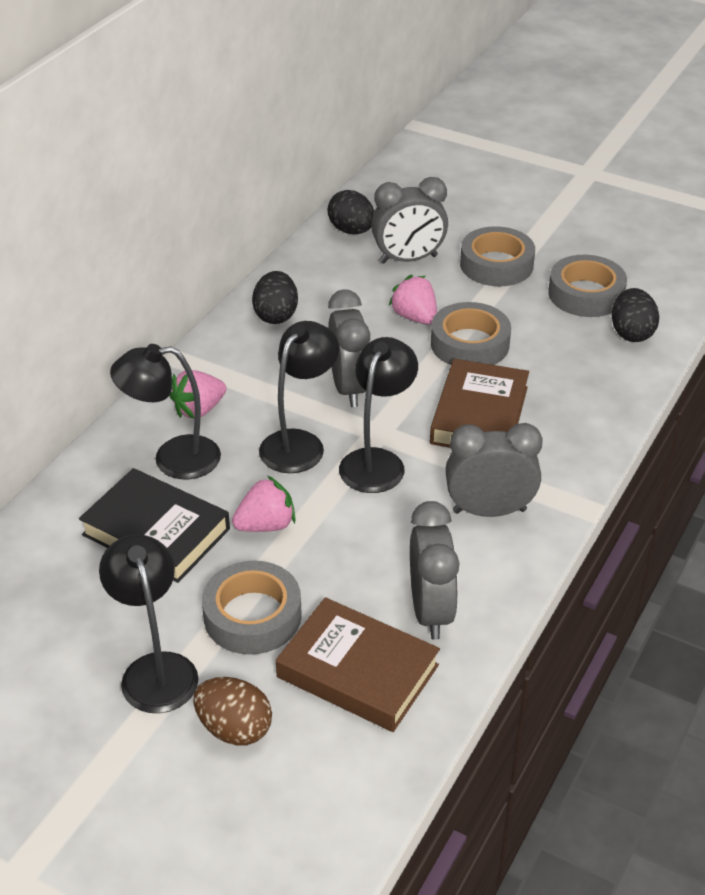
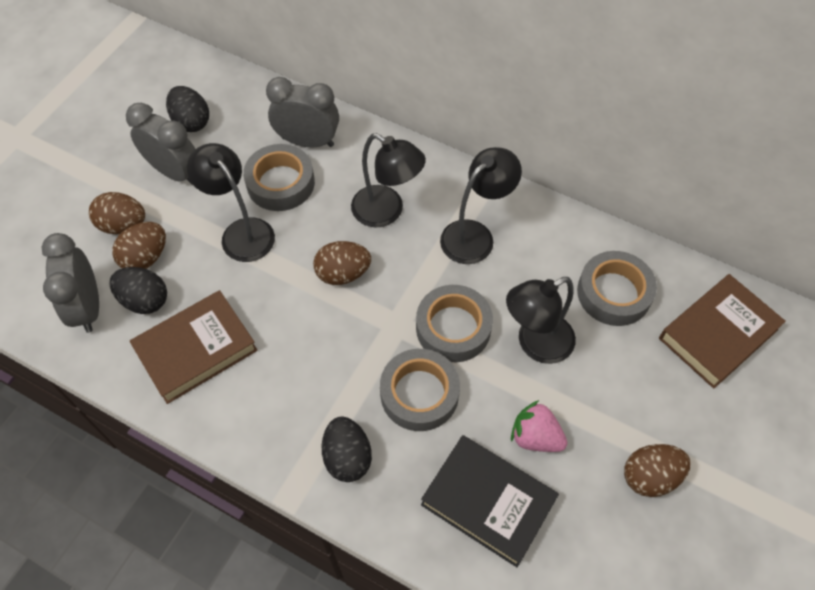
brown egg: 1 -> 4
grey clock: 4 -> 3
pink strawberry: 3 -> 1

